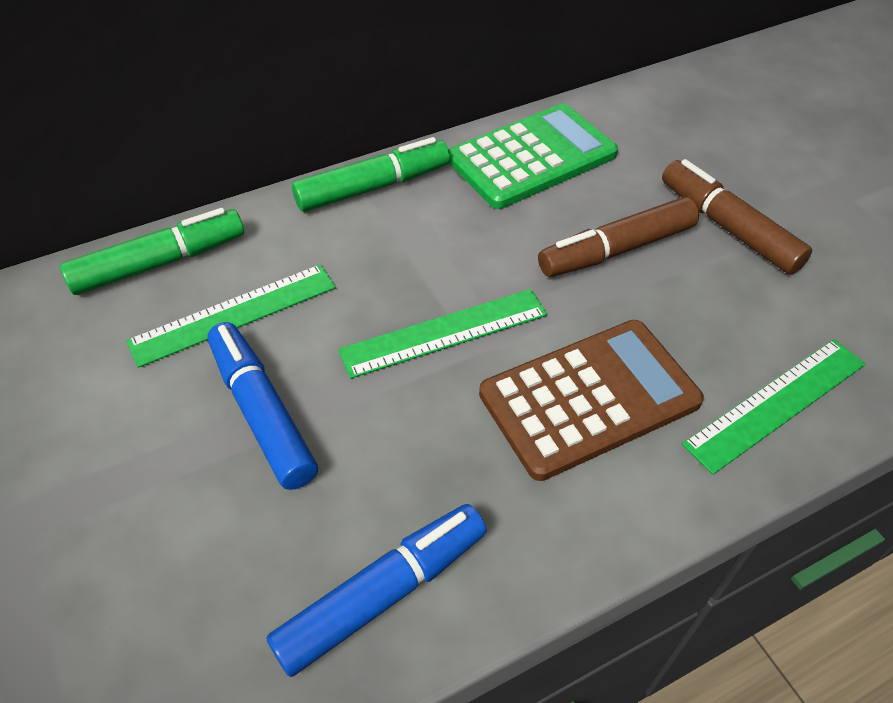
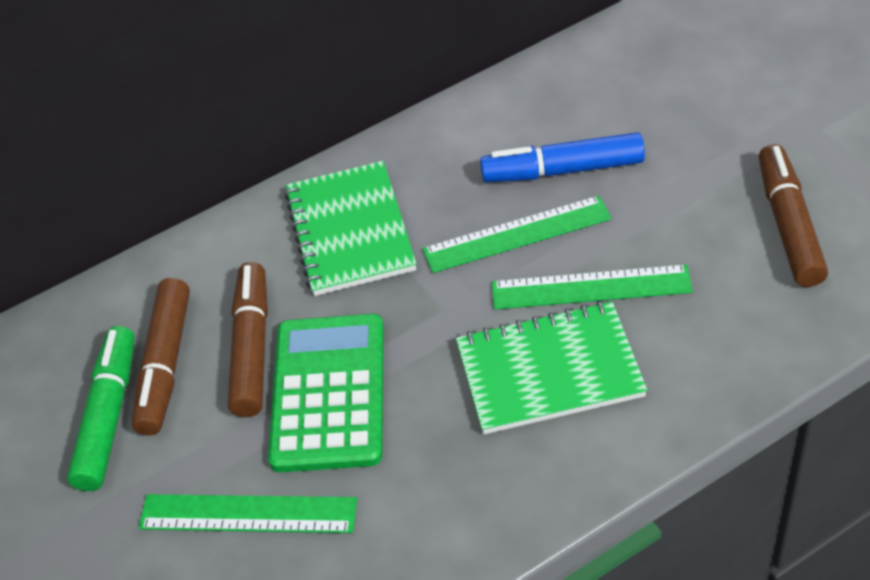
blue marker: 2 -> 1
brown calculator: 1 -> 0
brown marker: 2 -> 3
green marker: 2 -> 1
green notebook: 0 -> 2

